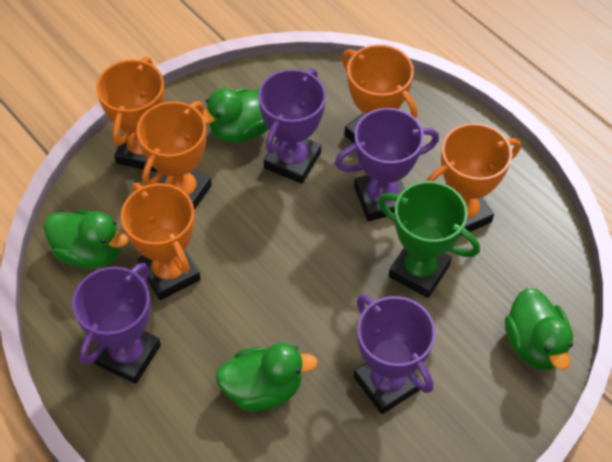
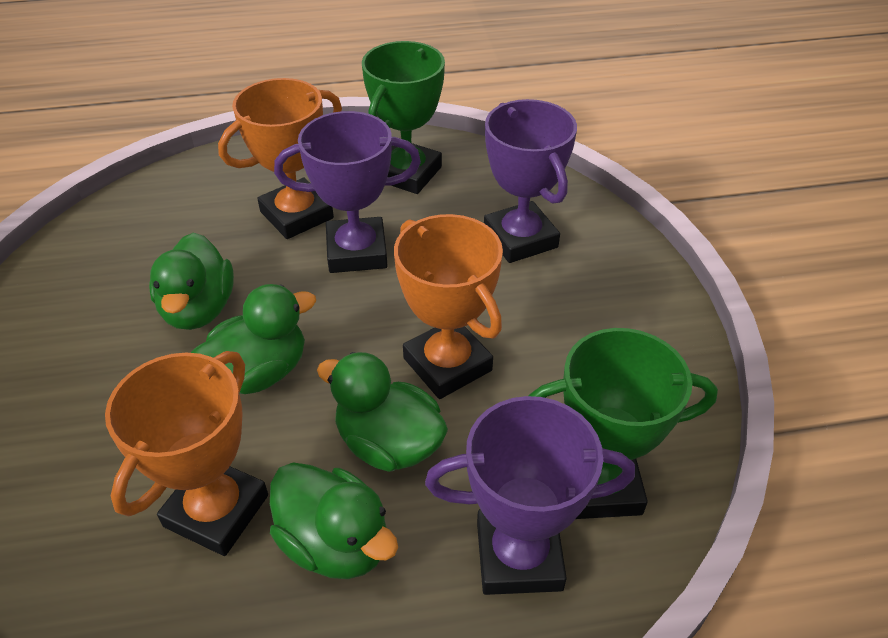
green trophy: 1 -> 2
orange trophy: 5 -> 3
purple trophy: 4 -> 3

